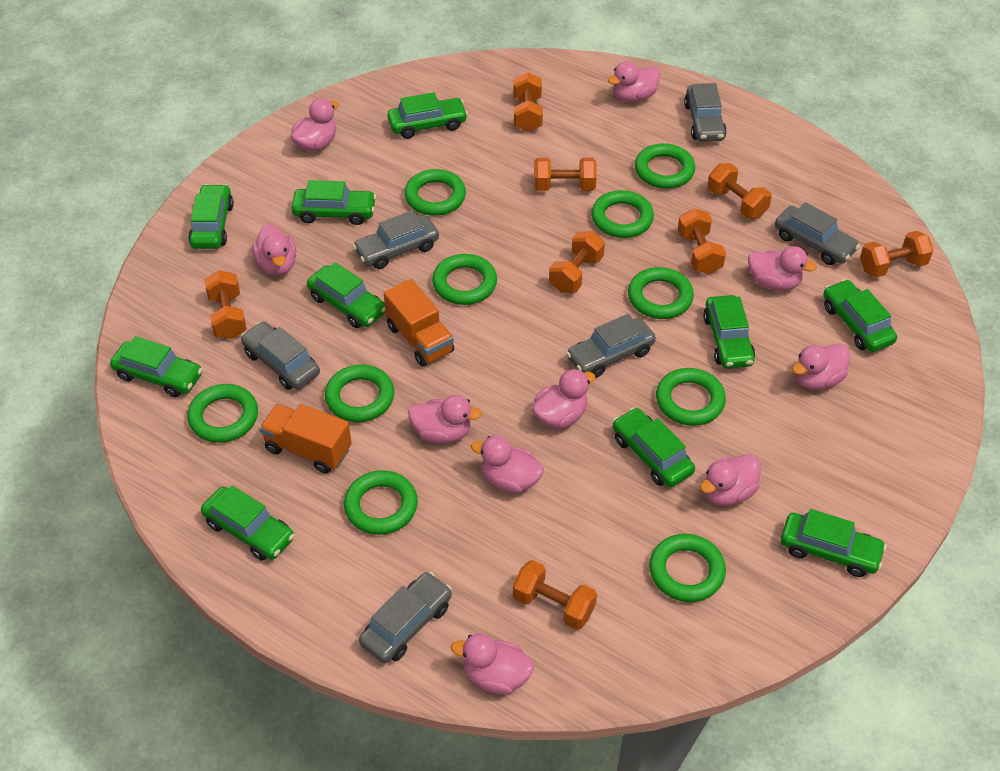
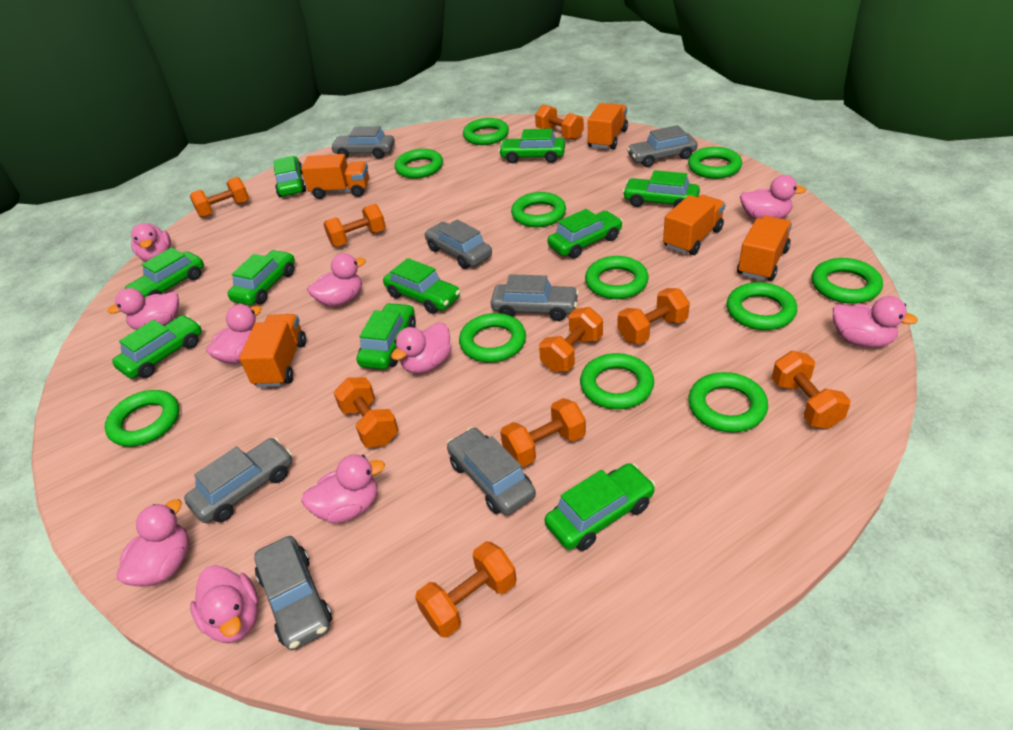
green ring: 10 -> 11
grey car: 6 -> 7
orange dumbbell: 8 -> 9
orange truck: 2 -> 5

